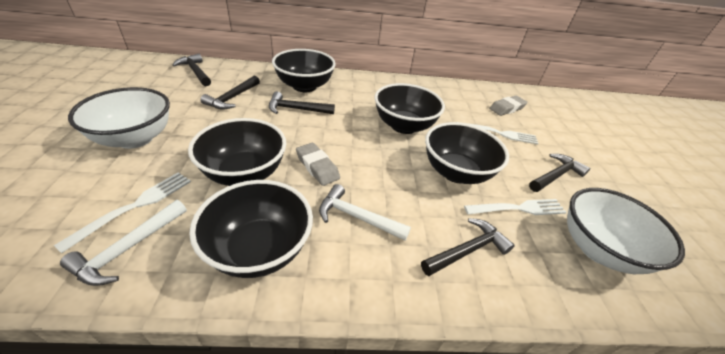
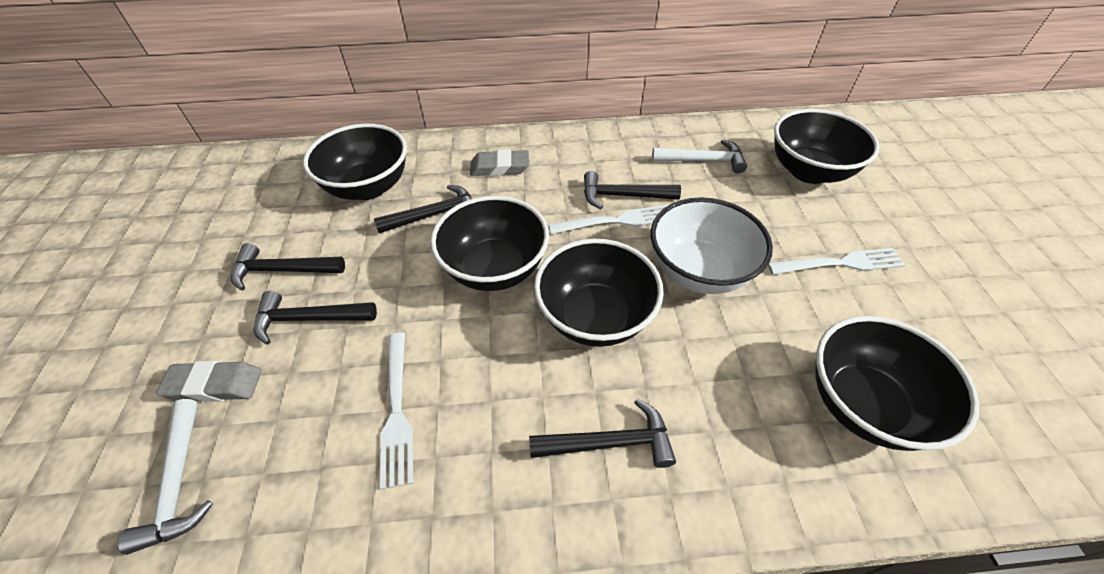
white bowl: 2 -> 1

